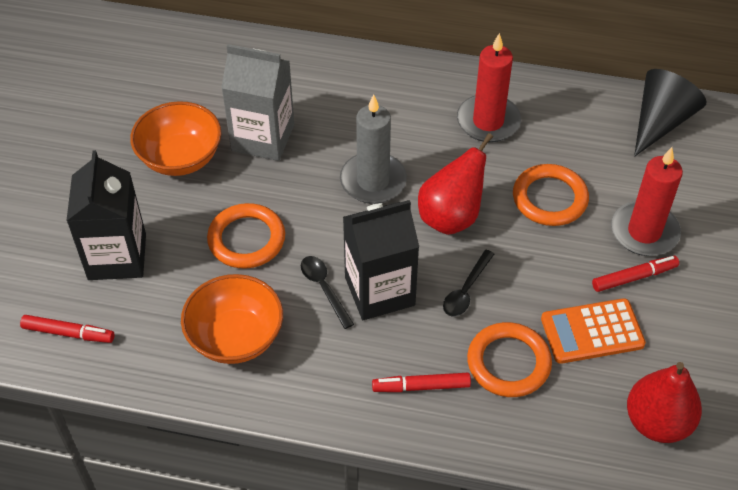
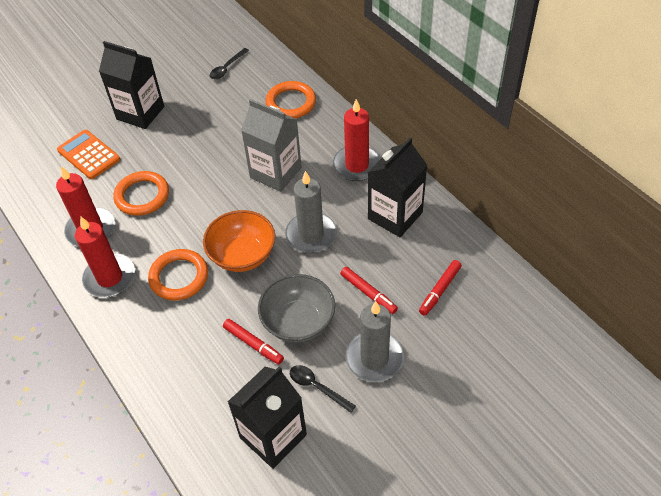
black carton: 2 -> 3
black cone: 1 -> 0
grey bowl: 0 -> 1
grey candle: 1 -> 2
orange bowl: 2 -> 1
red candle: 2 -> 3
red pear: 2 -> 0

